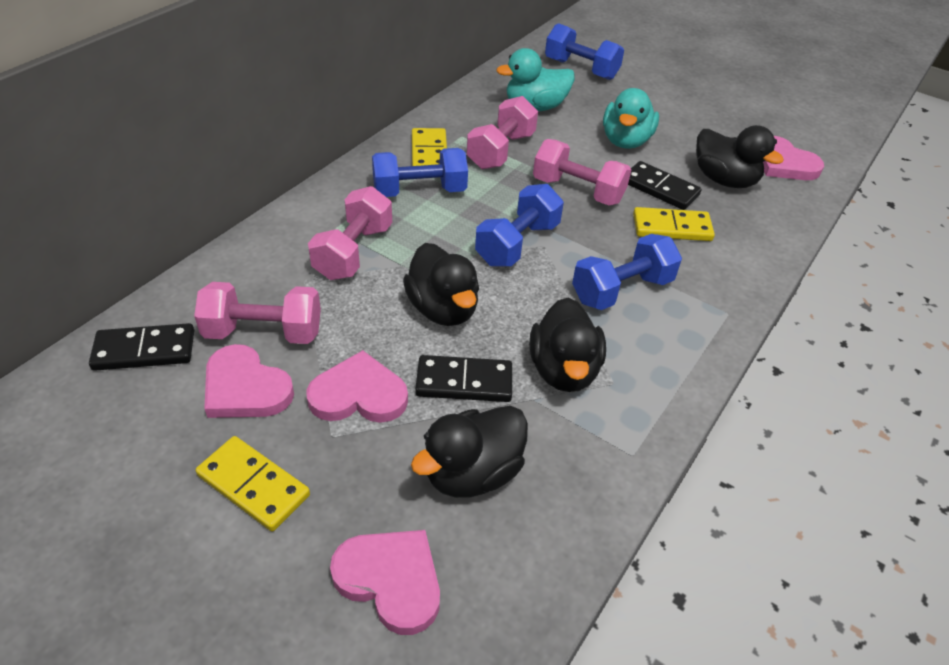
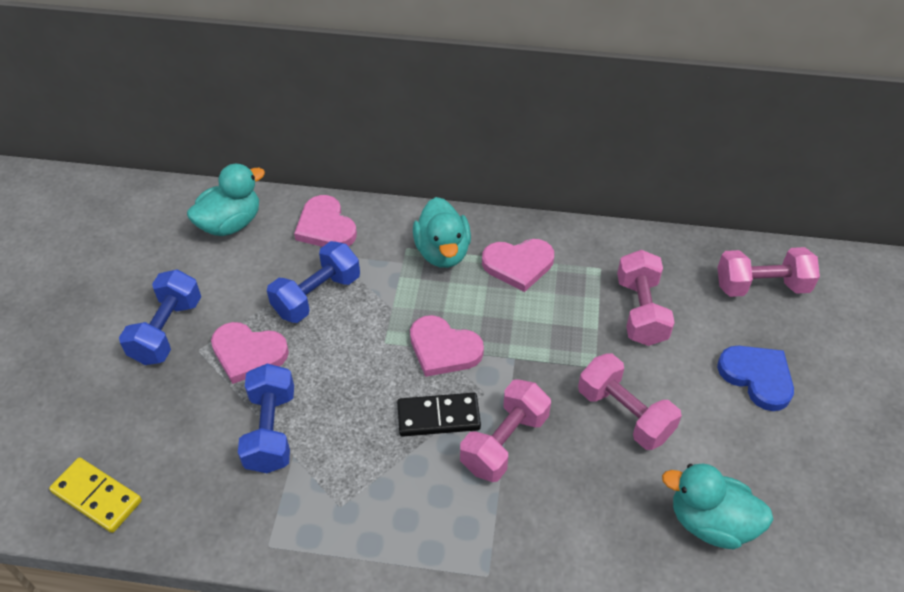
black domino: 3 -> 1
black duck: 4 -> 0
blue dumbbell: 4 -> 3
blue heart: 0 -> 1
turquoise duck: 2 -> 3
yellow domino: 3 -> 1

